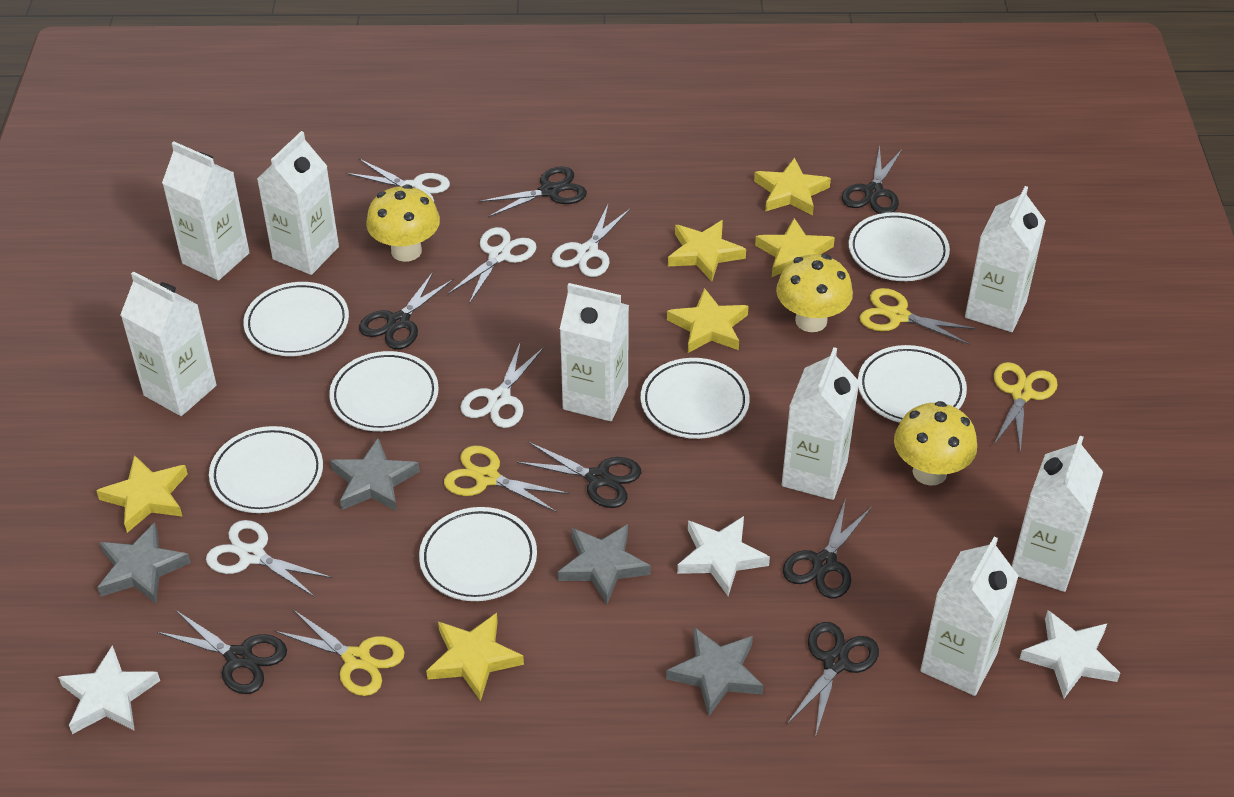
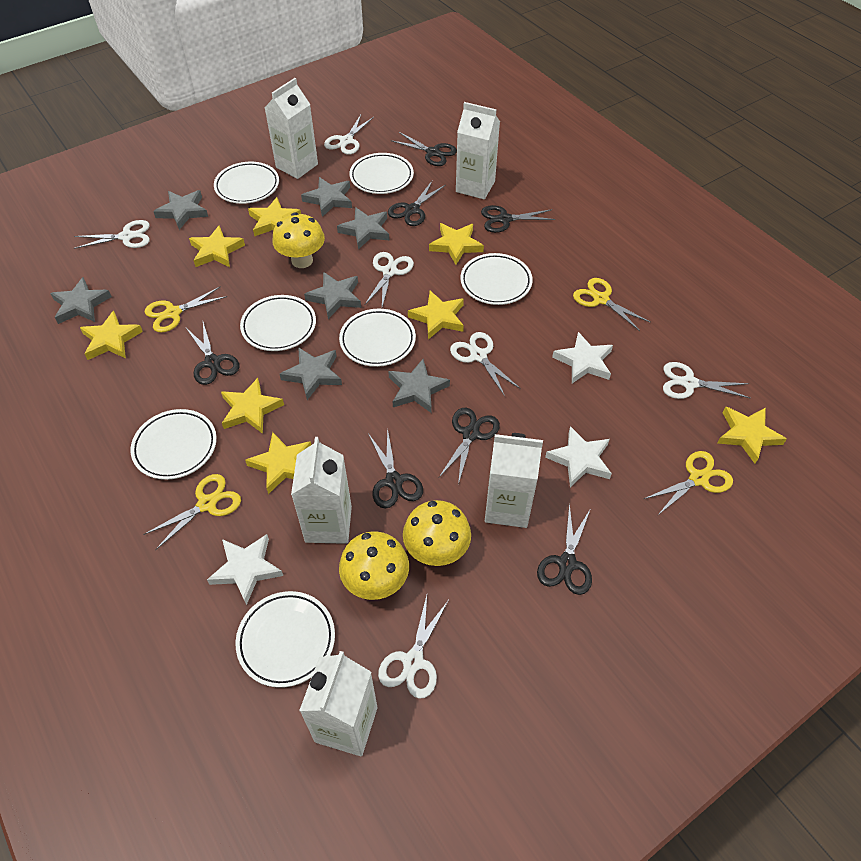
grey star: 4 -> 7
white carton: 8 -> 5
white scissors: 5 -> 6
yellow star: 6 -> 8

